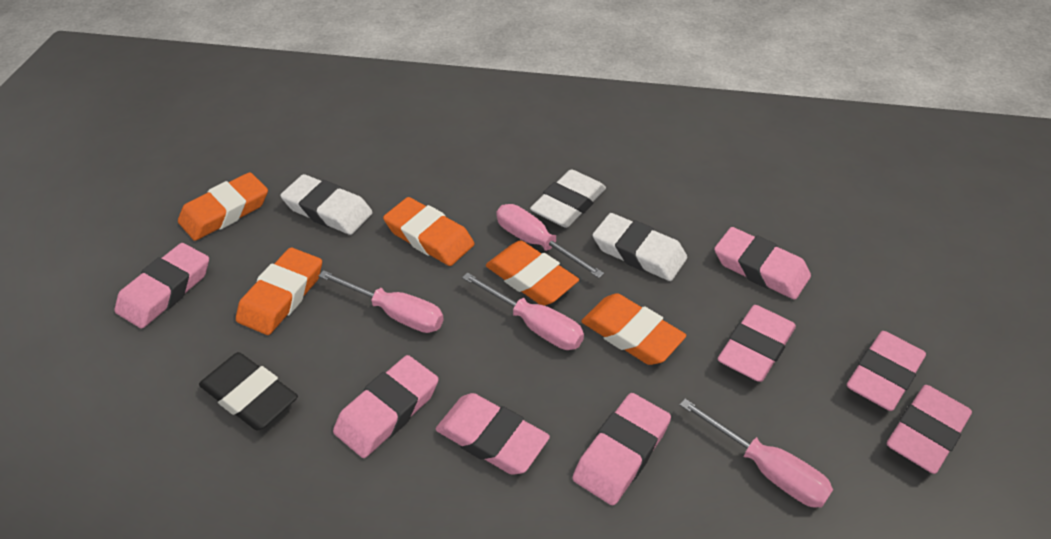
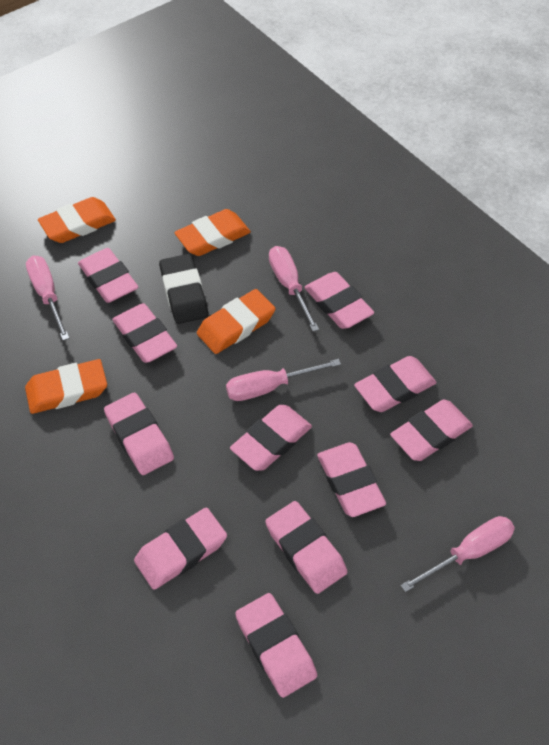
orange eraser: 5 -> 4
pink eraser: 8 -> 11
white eraser: 3 -> 0

